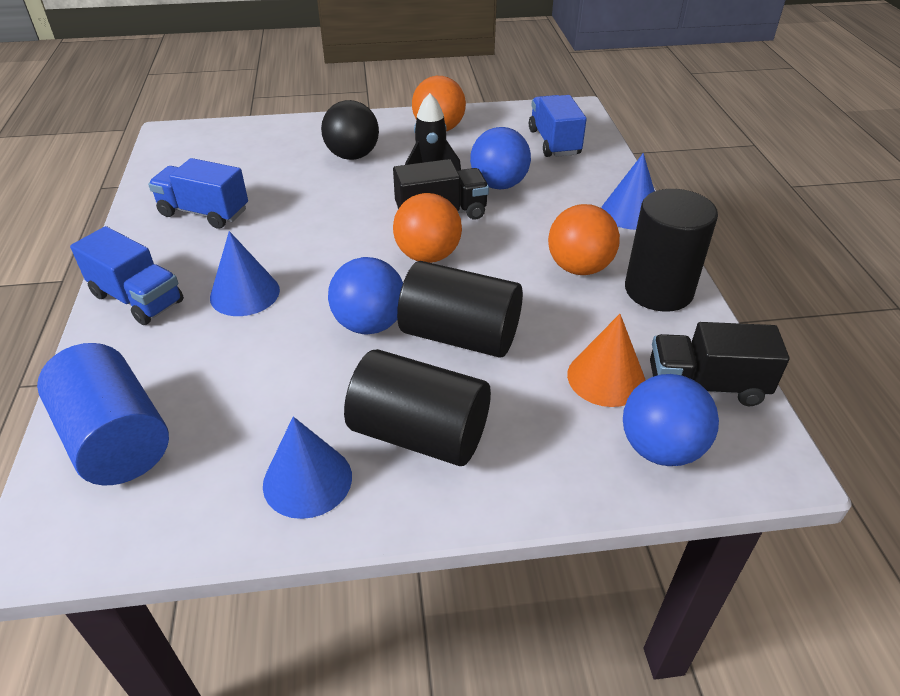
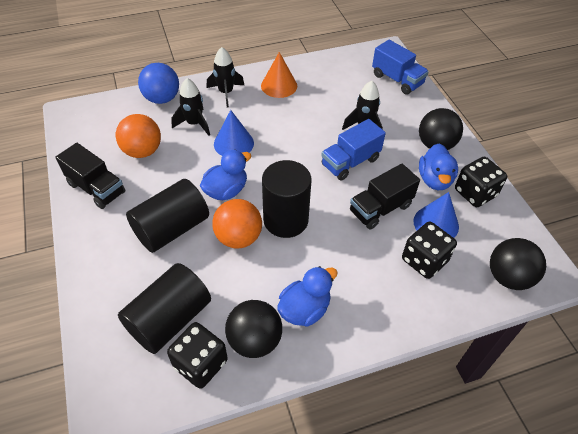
black ball: 1 -> 3
black dice: 0 -> 3
black rocket: 1 -> 3
blue ball: 3 -> 1
blue cone: 3 -> 2
blue cylinder: 1 -> 0
blue duck: 0 -> 3
blue truck: 3 -> 2
orange ball: 3 -> 2

